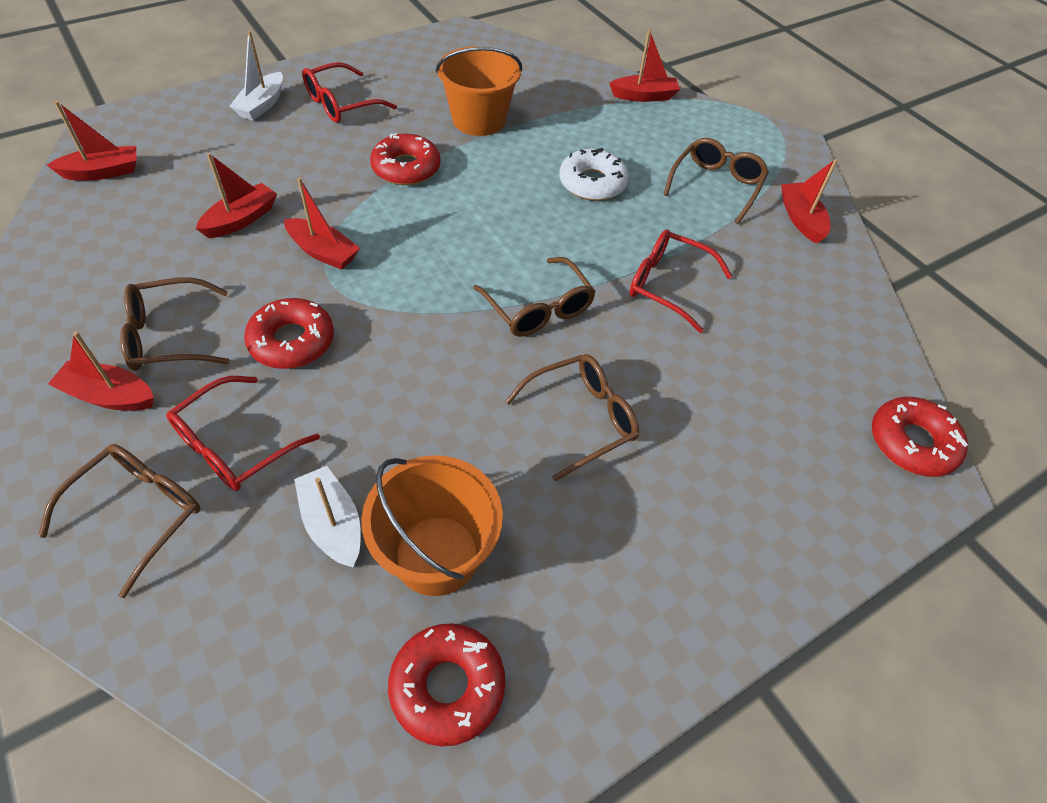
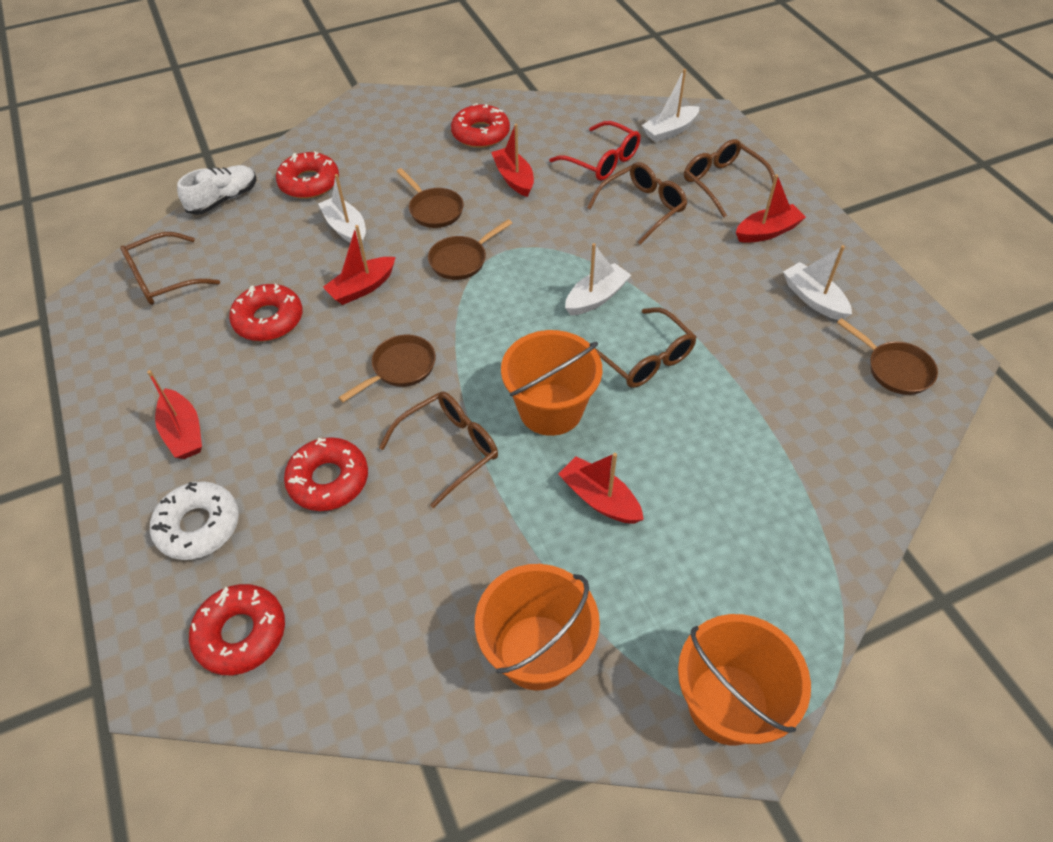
brown pan: 0 -> 4
orange bucket: 2 -> 3
red boat: 6 -> 5
red donut: 4 -> 5
red glasses: 3 -> 1
white boat: 2 -> 4
white shoe: 0 -> 1

